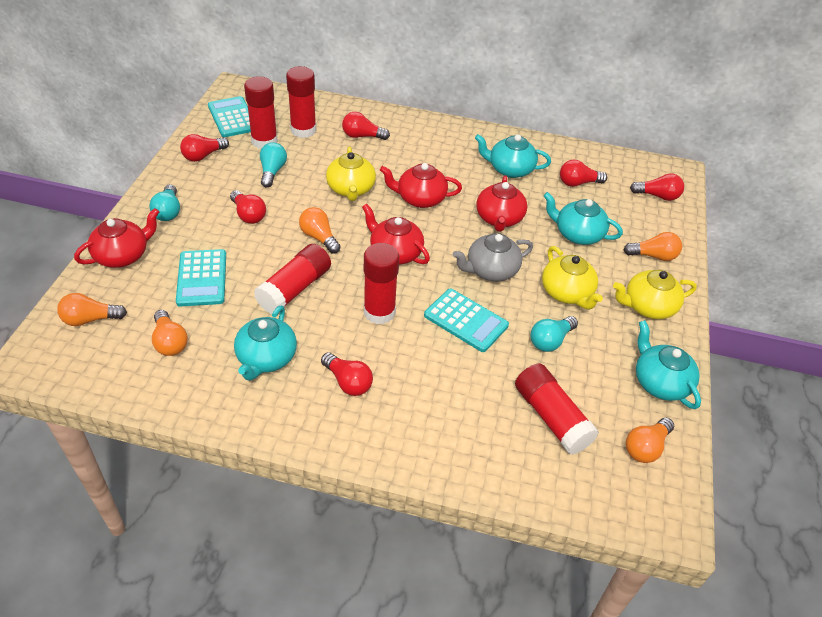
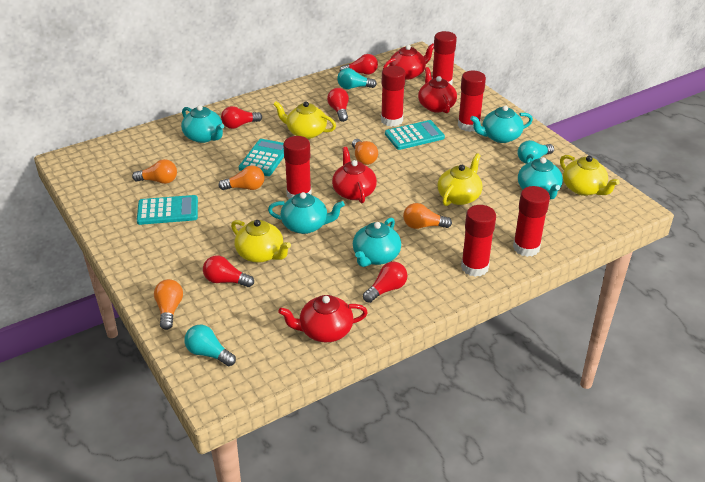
grey teapot: 1 -> 0
red glue stick: 5 -> 6
red light bulb: 6 -> 5
turquoise teapot: 4 -> 5
yellow teapot: 3 -> 4

